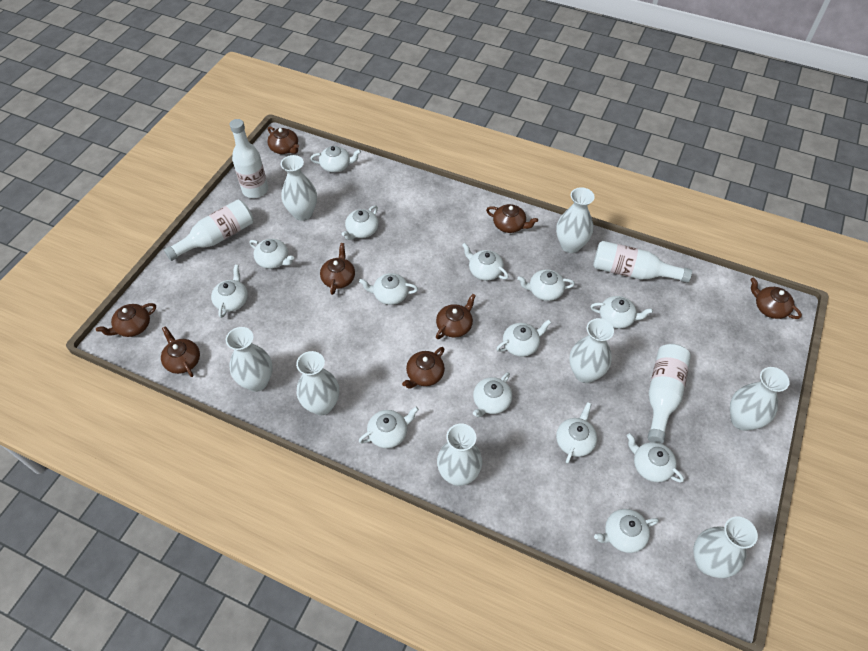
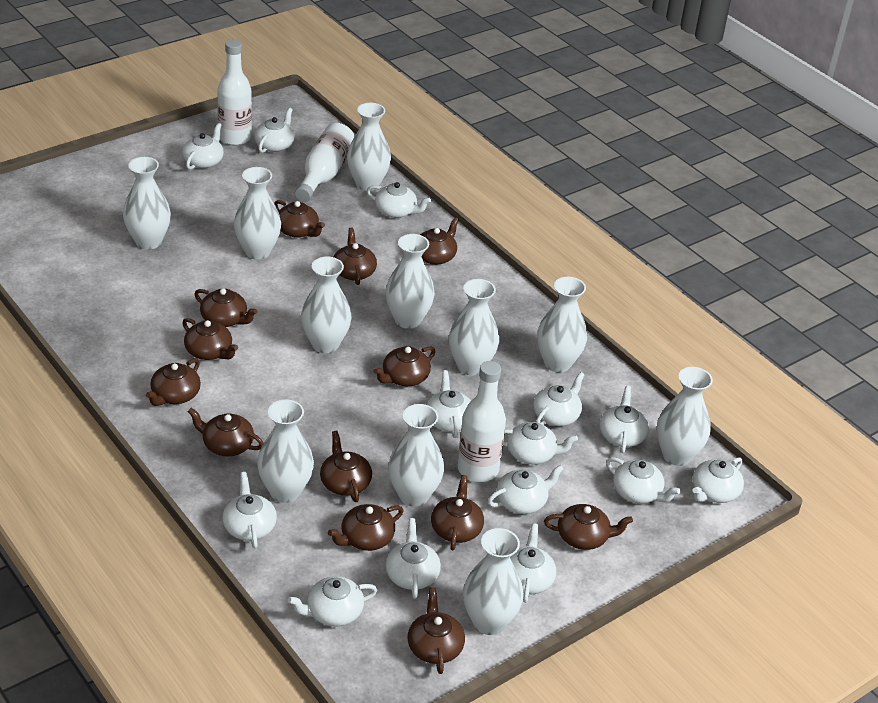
brown teapot: 8 -> 13
white bottle: 4 -> 3
white vase: 8 -> 11

